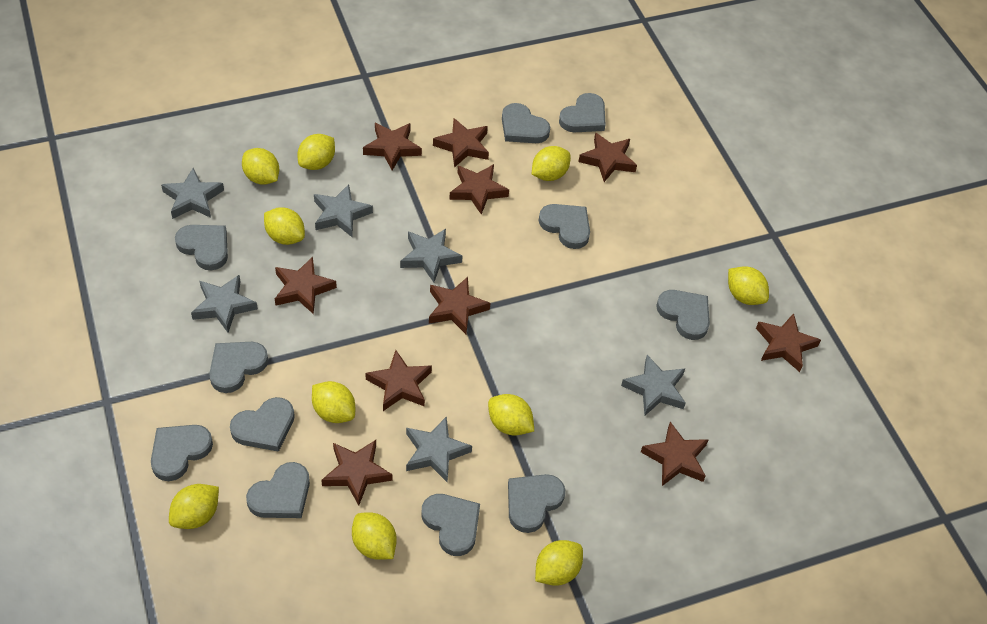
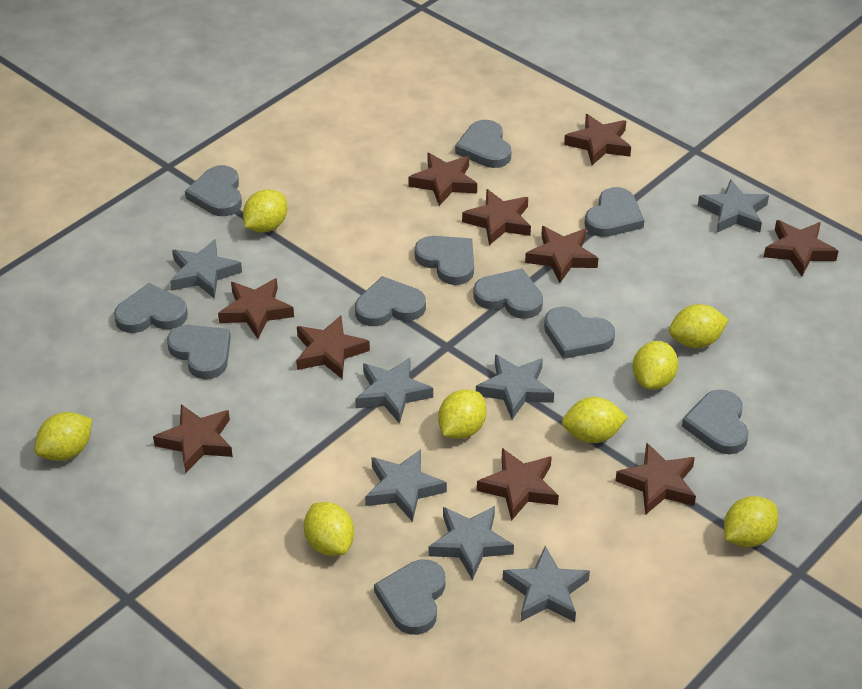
grey star: 6 -> 7
yellow lemon: 10 -> 8

